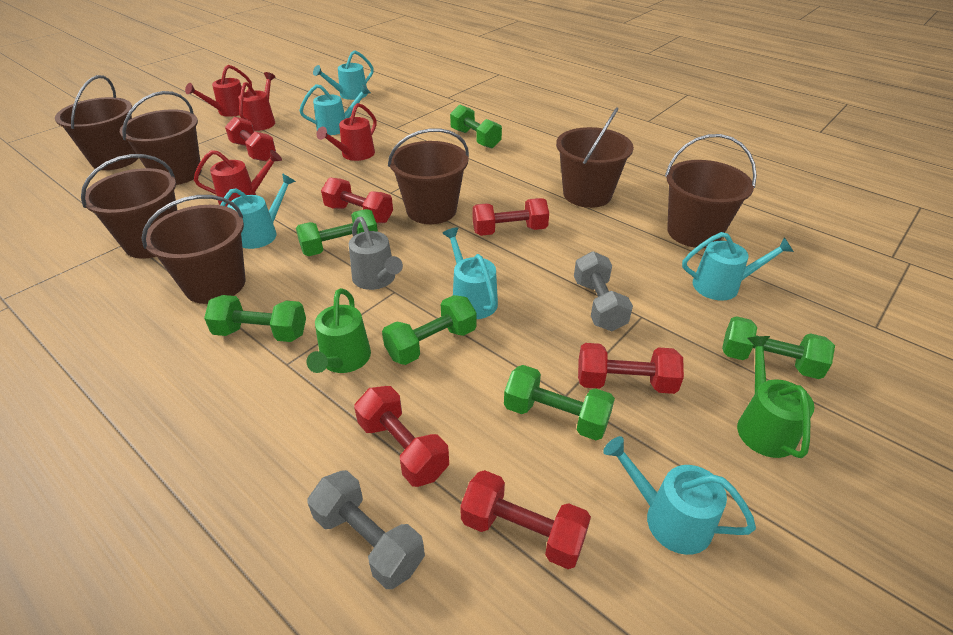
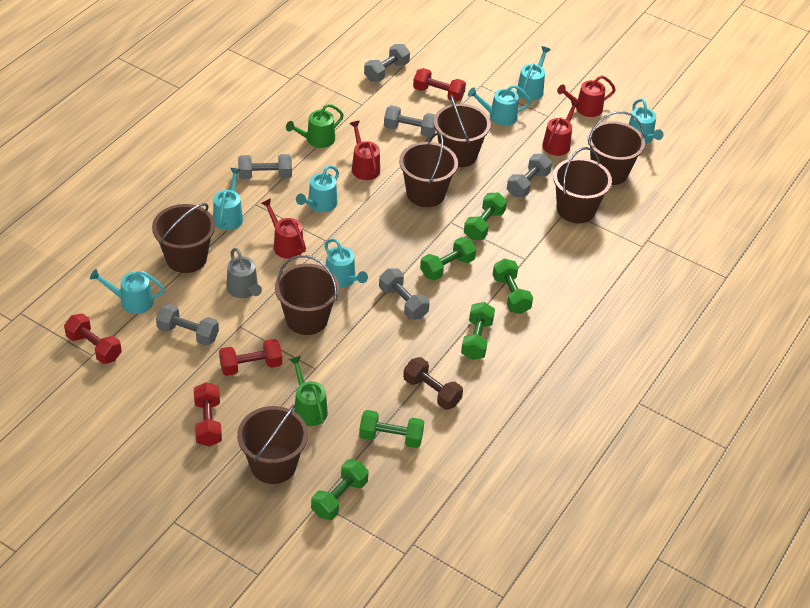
brown dumbbell: 0 -> 1
grey dumbbell: 2 -> 6
red dumbbell: 6 -> 4
turquoise watering can: 6 -> 7

